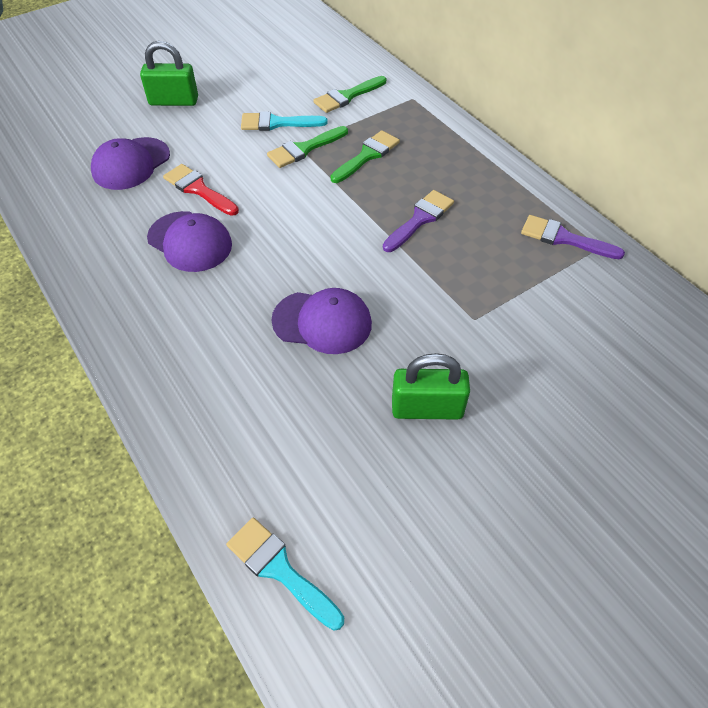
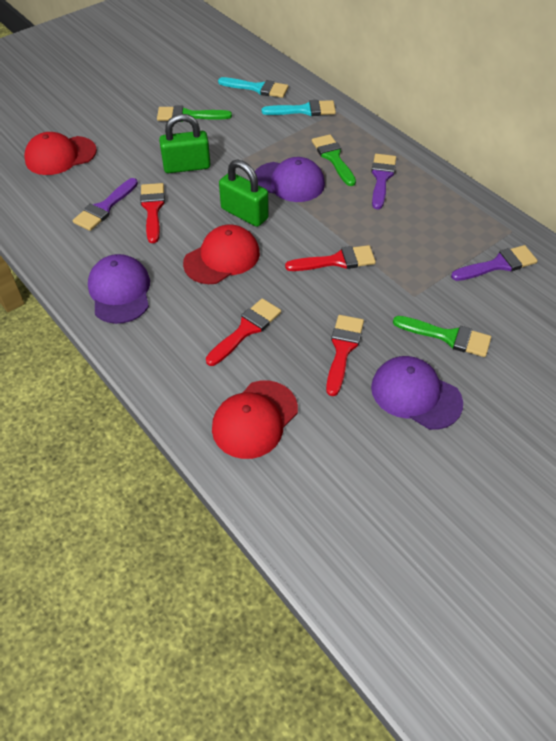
purple brush: 2 -> 3
red brush: 1 -> 4
red cap: 0 -> 3

